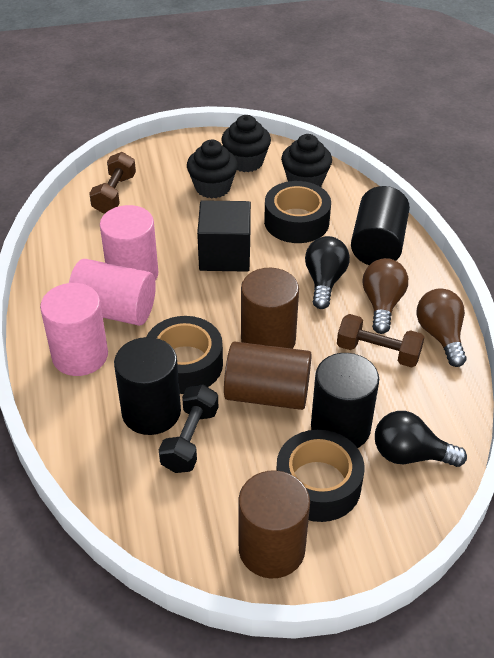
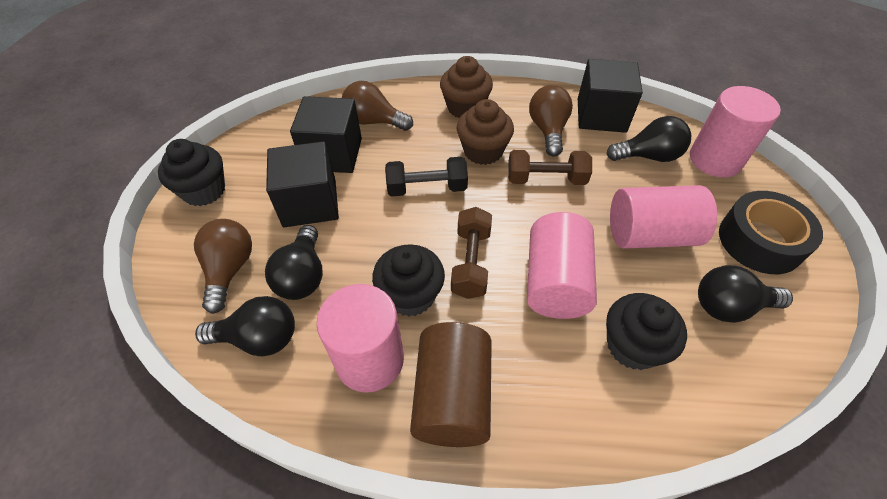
black cube: 1 -> 3
black cylinder: 3 -> 0
black light bulb: 2 -> 4
black tape: 3 -> 1
brown cupcake: 0 -> 2
brown cylinder: 3 -> 1
brown light bulb: 2 -> 3
pink cylinder: 3 -> 4

